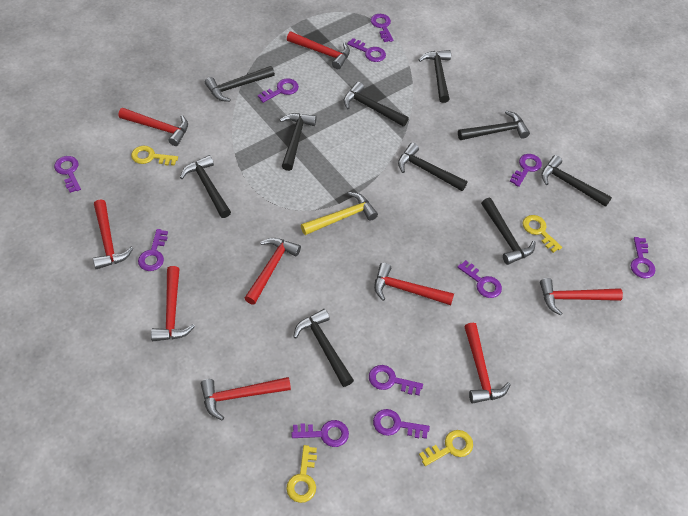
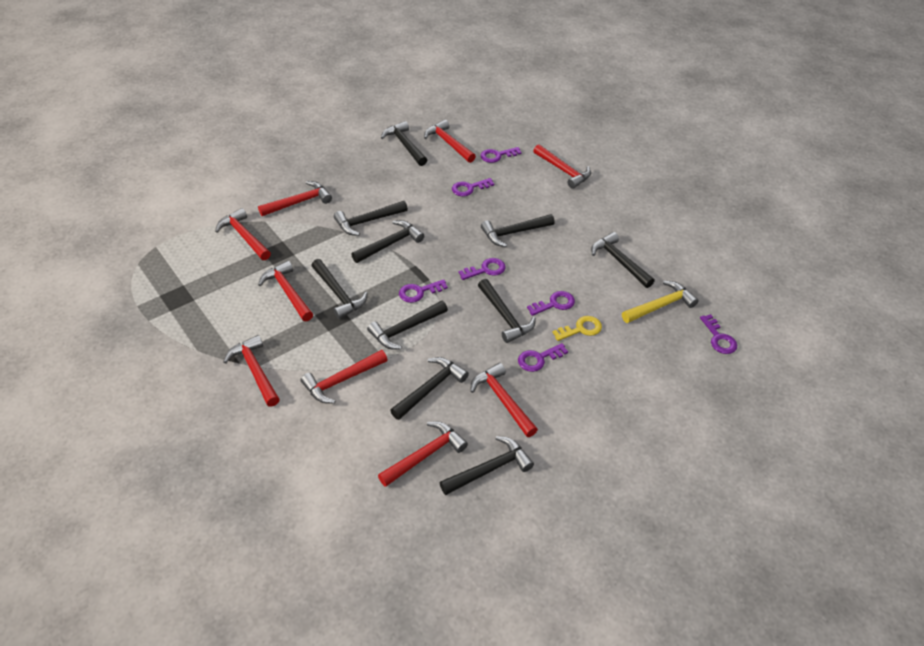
purple key: 11 -> 7
yellow key: 4 -> 1

